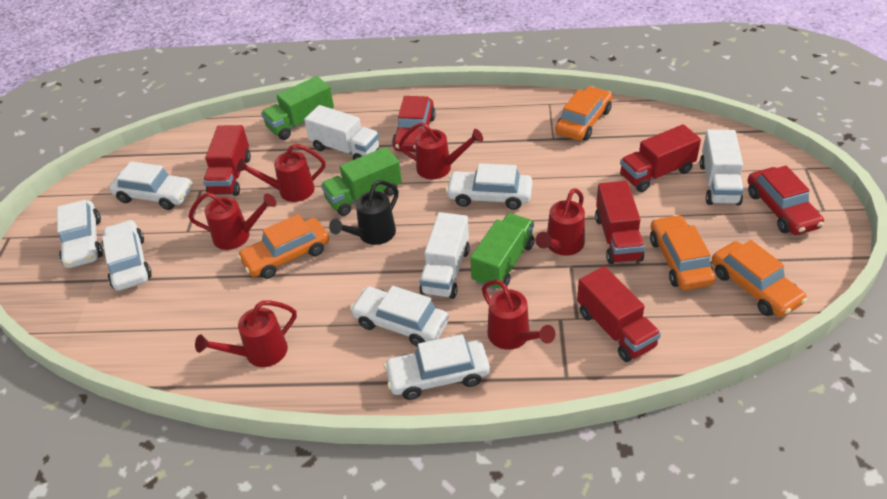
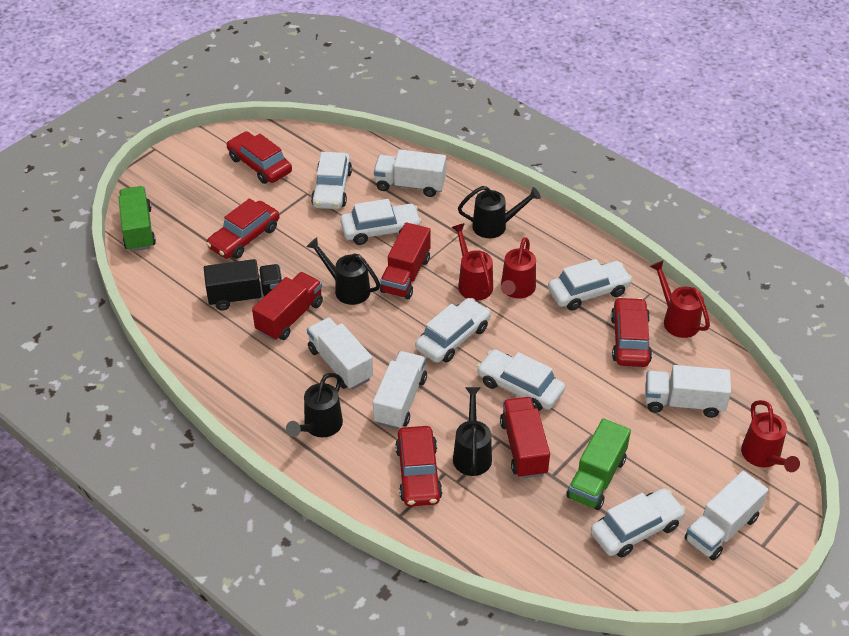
black truck: 0 -> 1
black watering can: 1 -> 4
green truck: 3 -> 2
orange car: 4 -> 0
red car: 2 -> 4
red truck: 4 -> 3
red watering can: 6 -> 4
white truck: 3 -> 5

